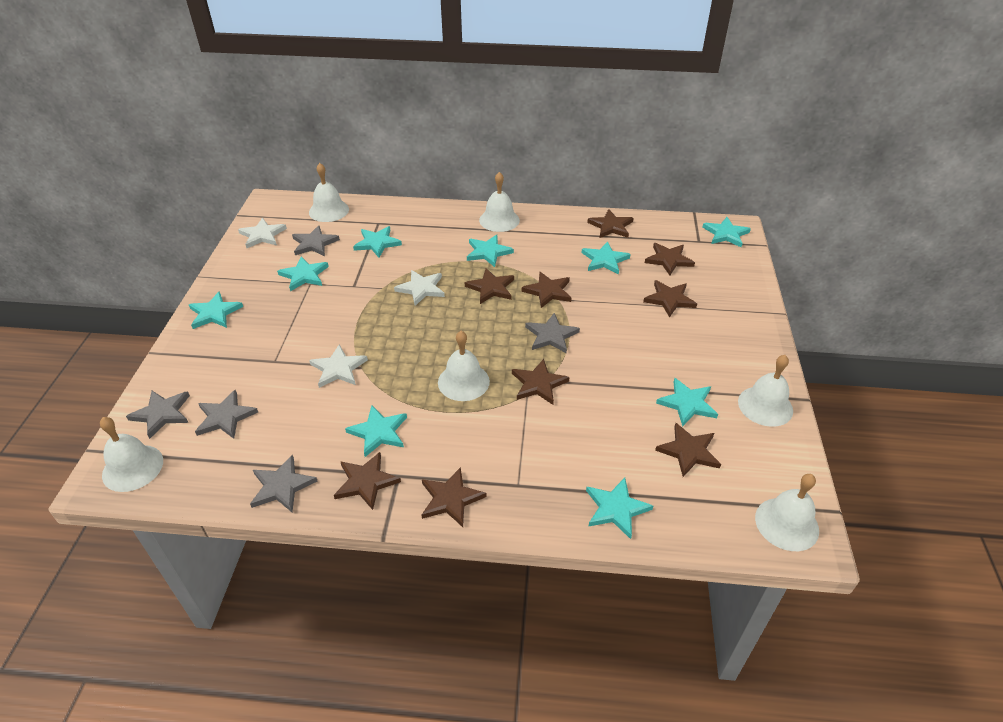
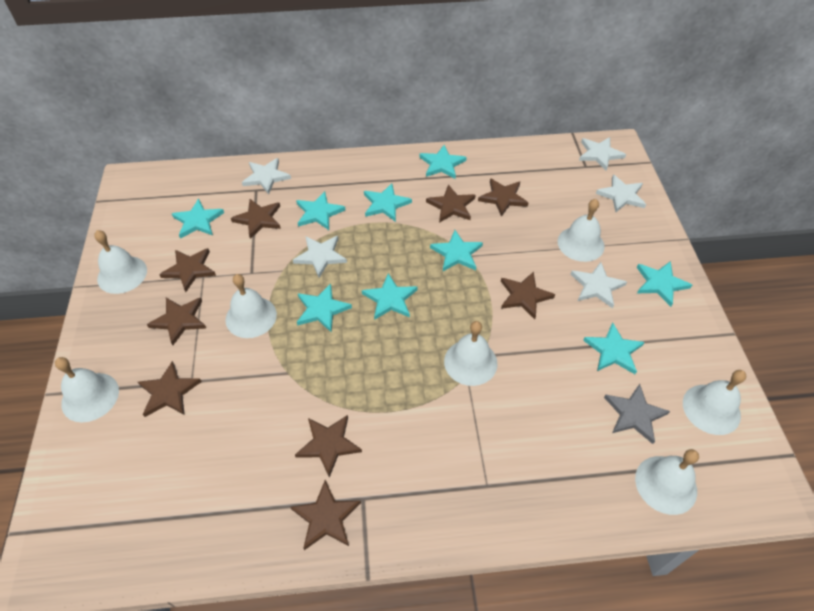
grey star: 5 -> 1
white bell: 6 -> 7
white star: 3 -> 5

